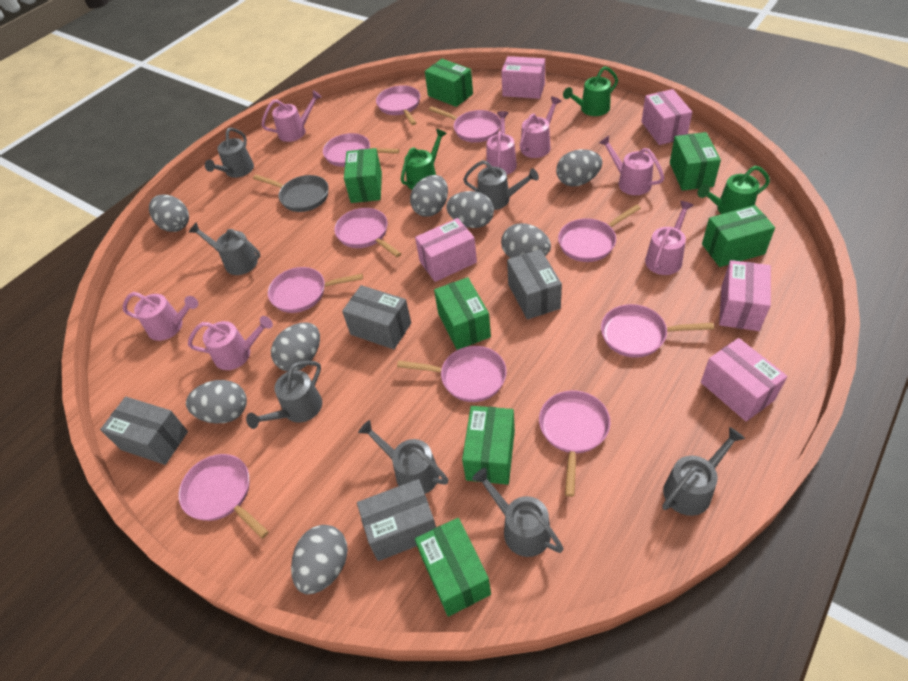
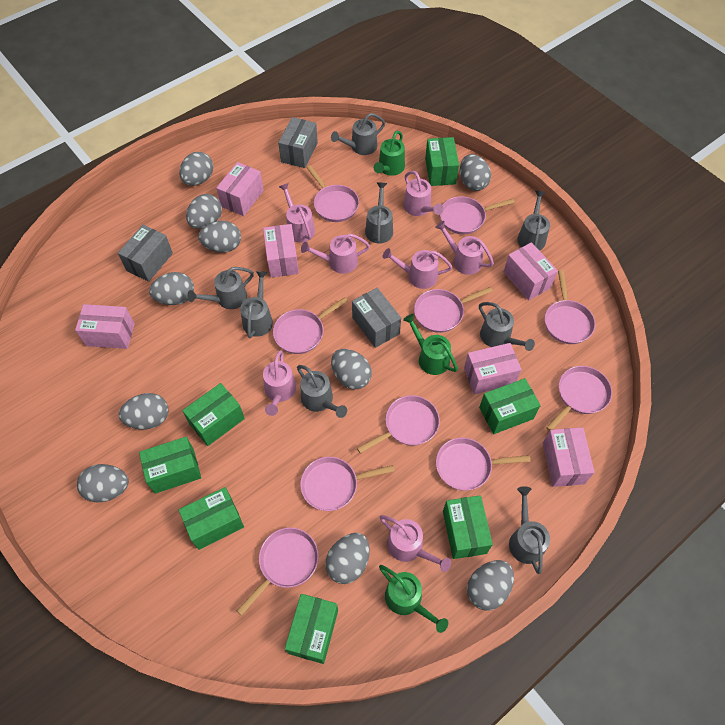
grey box: 4 -> 3
grey egg: 8 -> 10
grey pan: 1 -> 0
grey watering can: 7 -> 8
pink box: 5 -> 6

